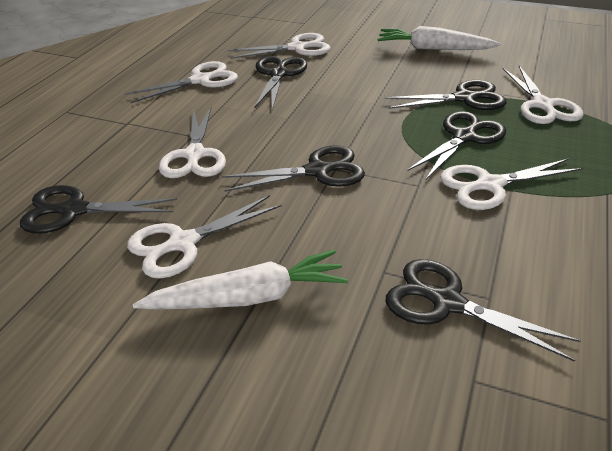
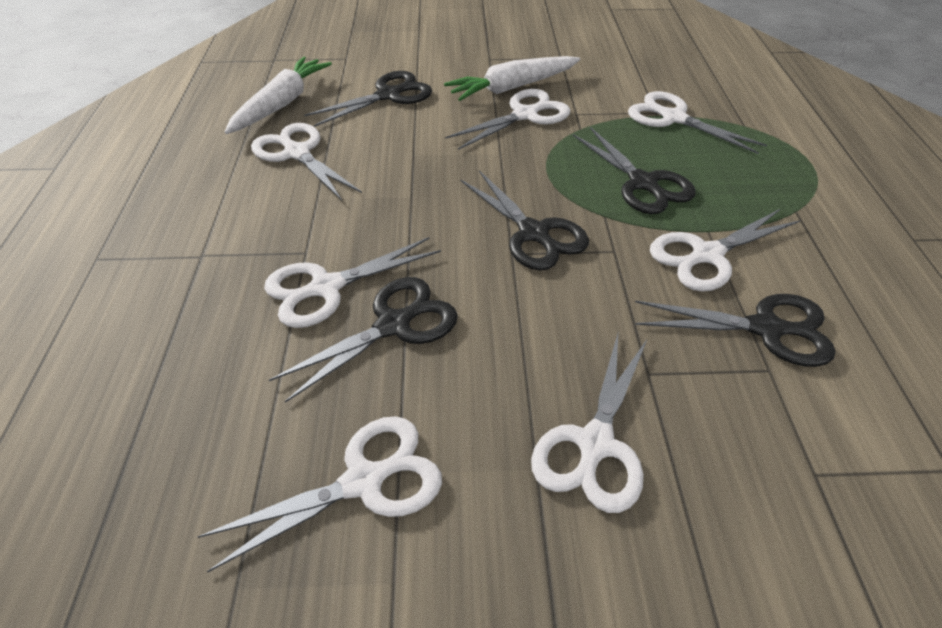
black scissors: 6 -> 5
white scissors: 6 -> 7

